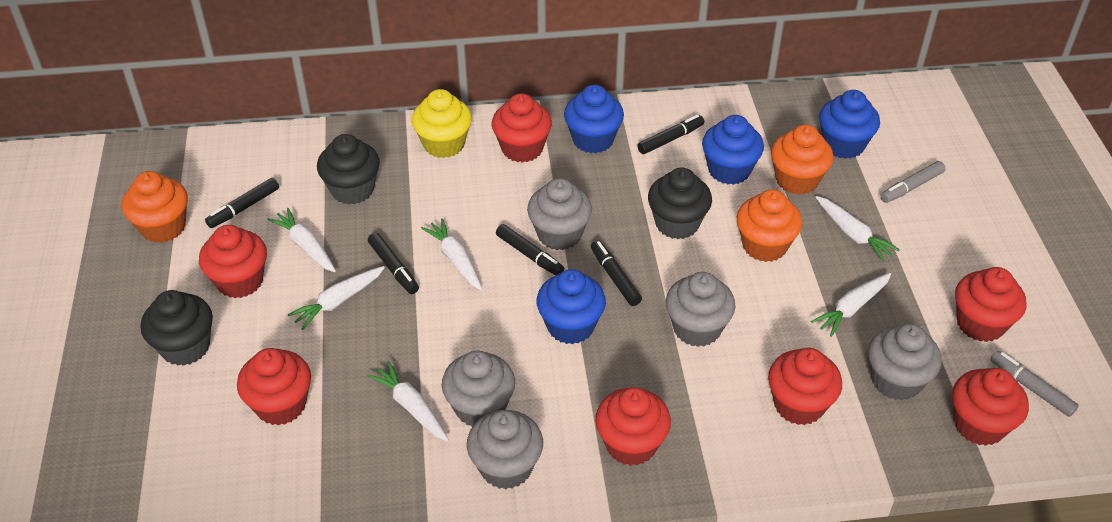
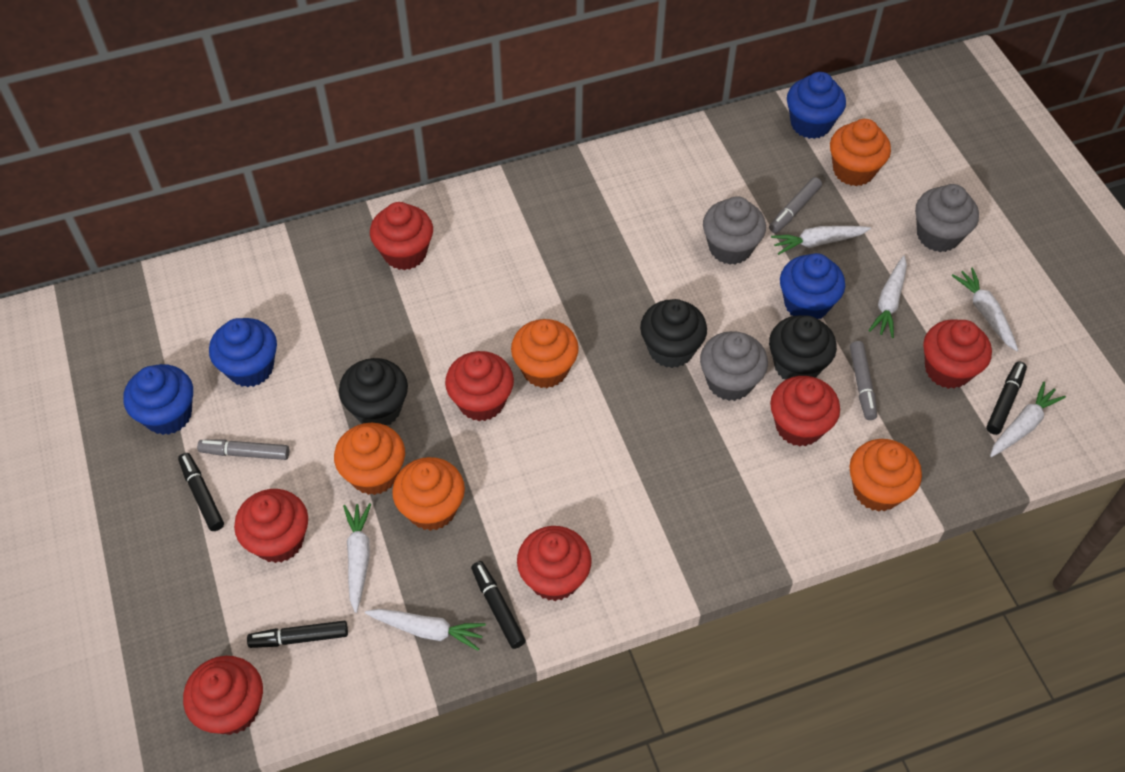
black marker: 5 -> 4
grey cupcake: 5 -> 3
grey marker: 2 -> 3
orange cupcake: 3 -> 5
yellow cupcake: 1 -> 0

